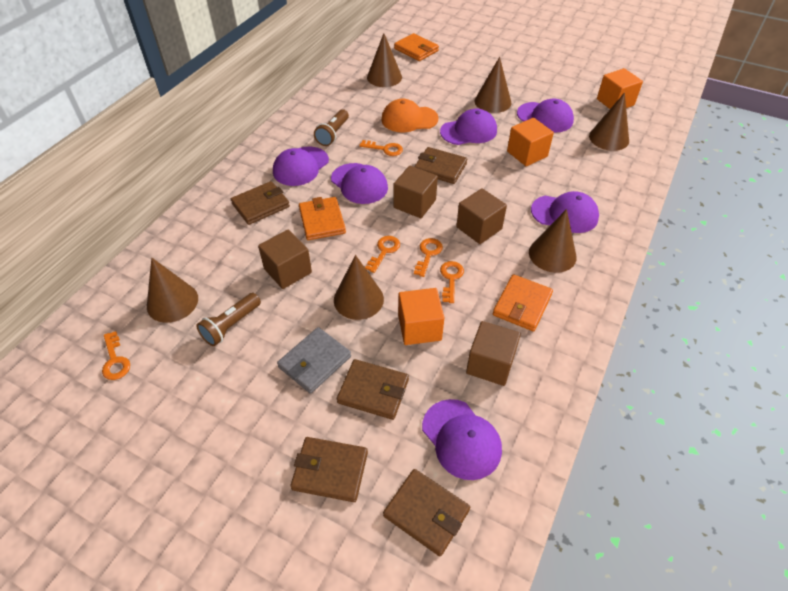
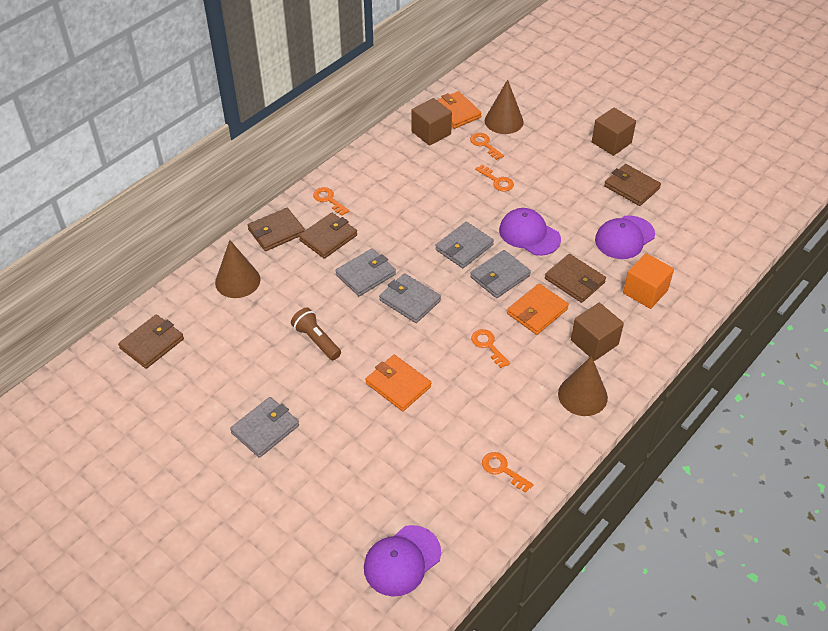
brown cone: 6 -> 3
brown cube: 4 -> 3
brown flashlight: 2 -> 1
grey wallet: 1 -> 5
orange cap: 1 -> 0
orange cube: 3 -> 1
purple cap: 6 -> 3

